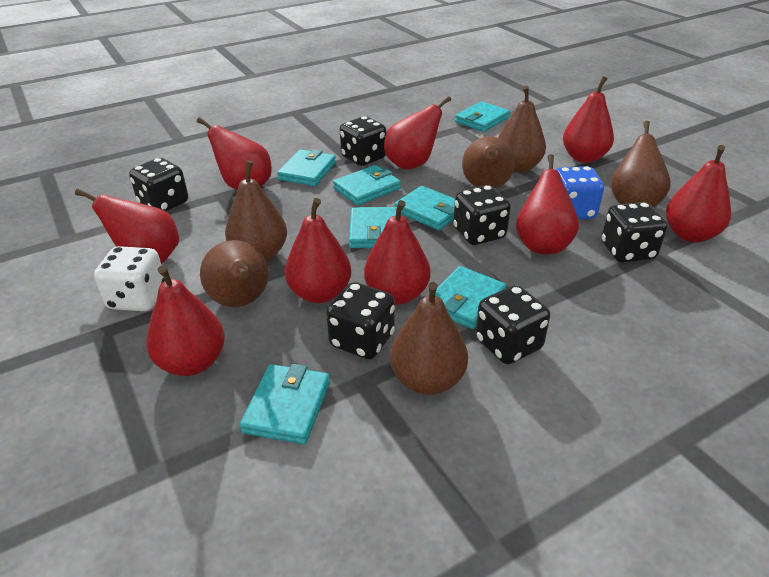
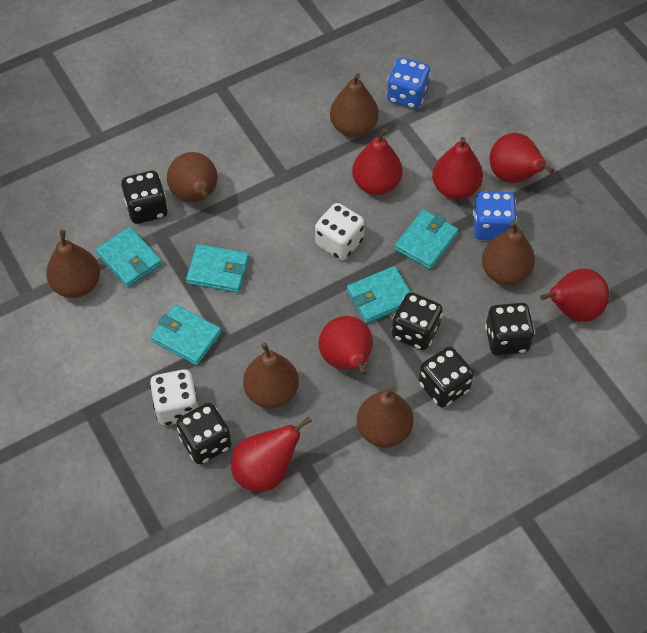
black dice: 6 -> 5
blue dice: 1 -> 2
red pear: 9 -> 6
turquoise wallet: 7 -> 5
white dice: 1 -> 2

